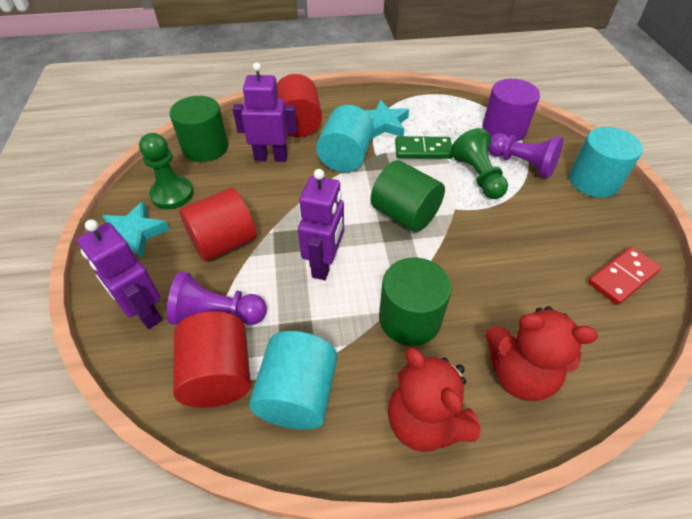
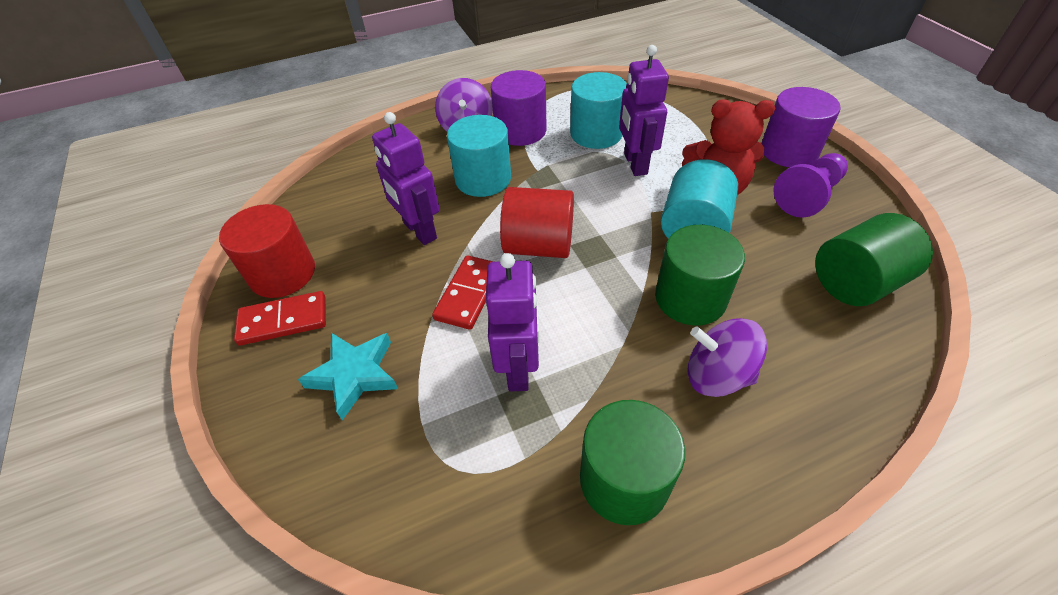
green domino: 1 -> 0
green pawn: 2 -> 0
purple cylinder: 1 -> 2
purple pawn: 2 -> 1
purple spinning top: 0 -> 2
red cylinder: 3 -> 2
red domino: 1 -> 2
red teddy bear: 2 -> 1
turquoise star: 2 -> 1

